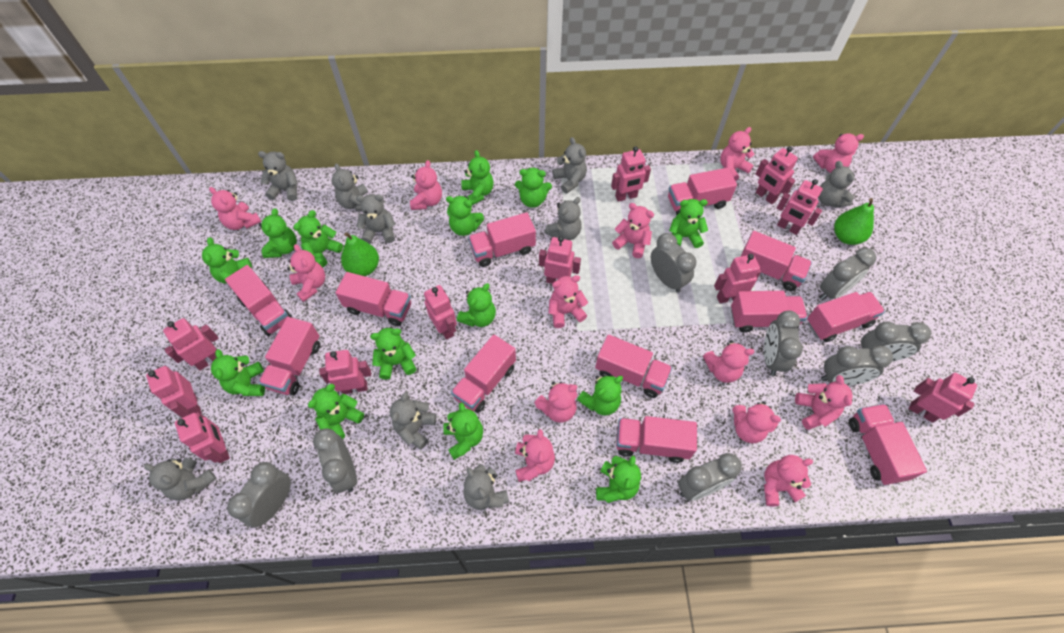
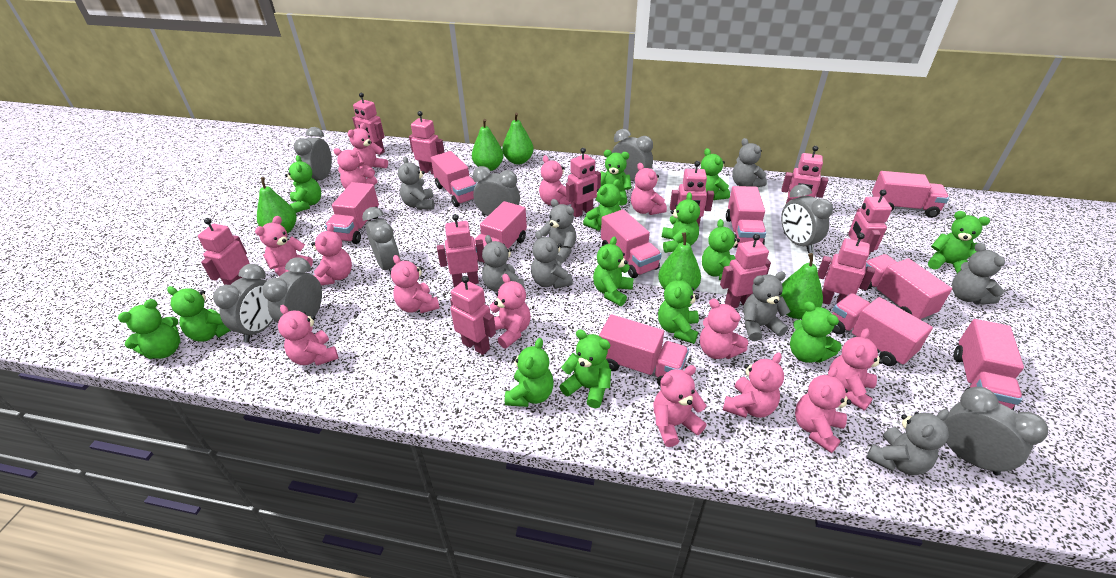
green pear: 2 -> 5
grey teddy bear: 9 -> 8
pink teddy bear: 13 -> 14
pink truck: 12 -> 10

